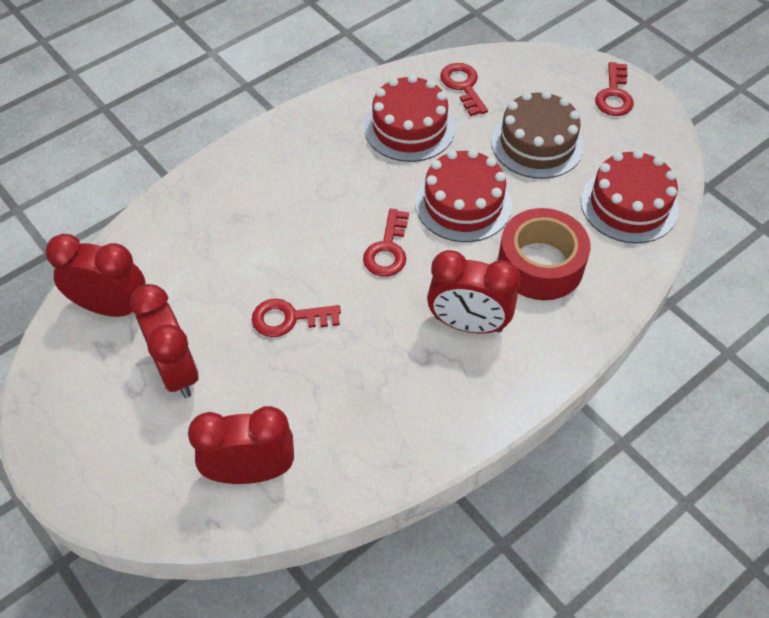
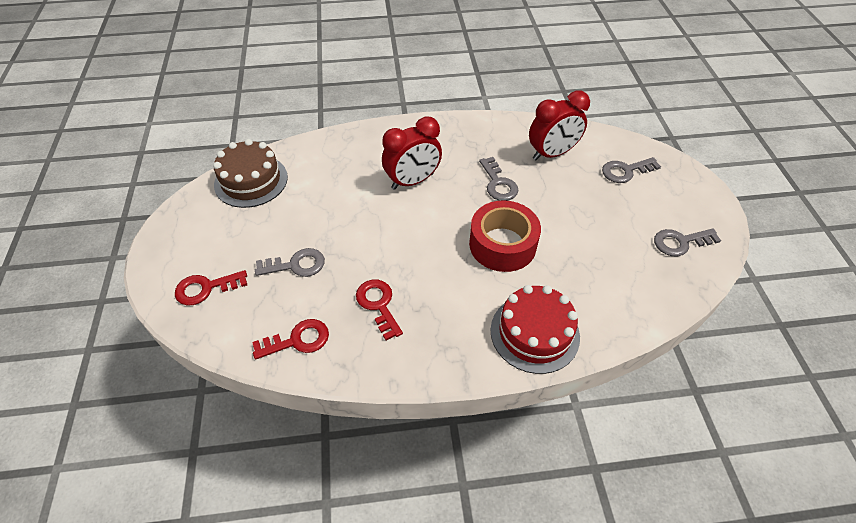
grey key: 0 -> 4
red cake: 3 -> 1
red clock: 4 -> 2
red key: 4 -> 3

